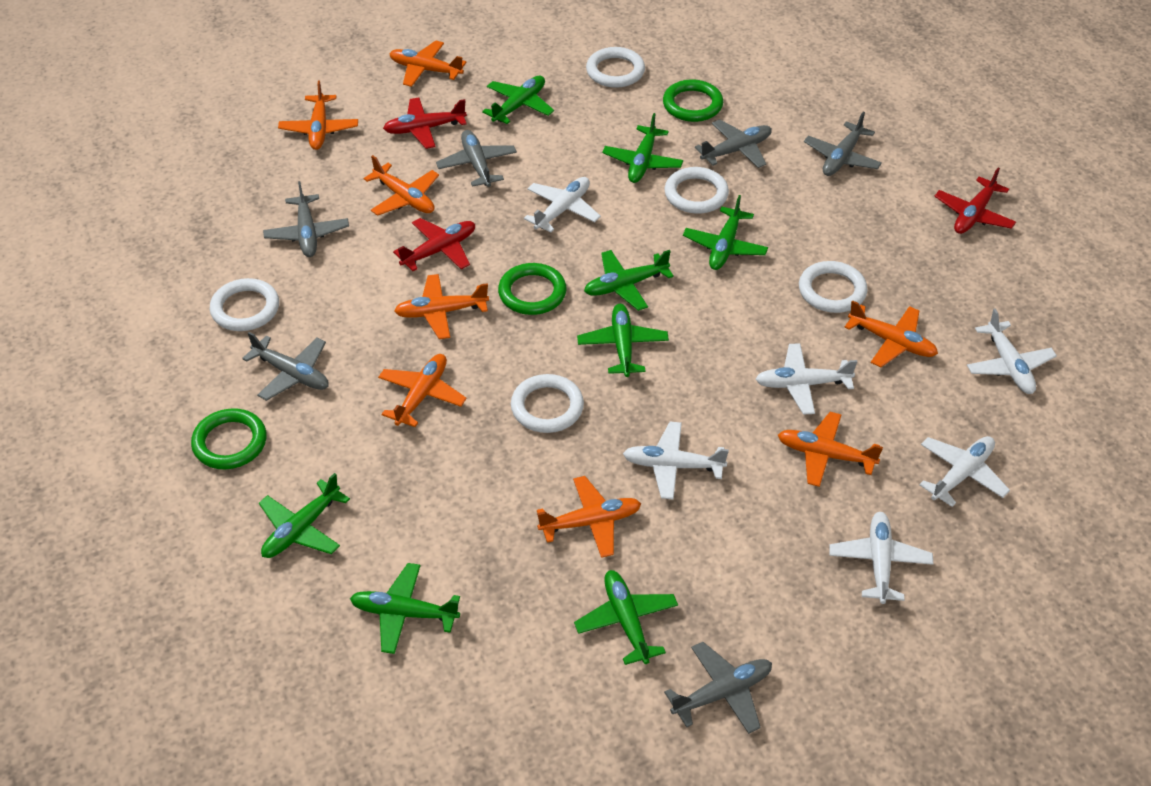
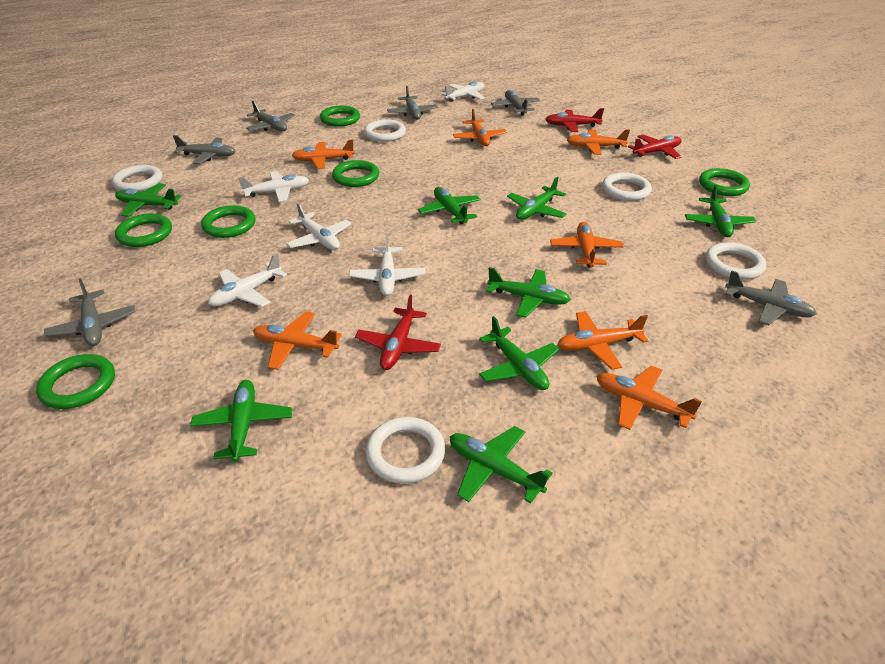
green ring: 3 -> 6
orange plane: 8 -> 7
white plane: 6 -> 5

